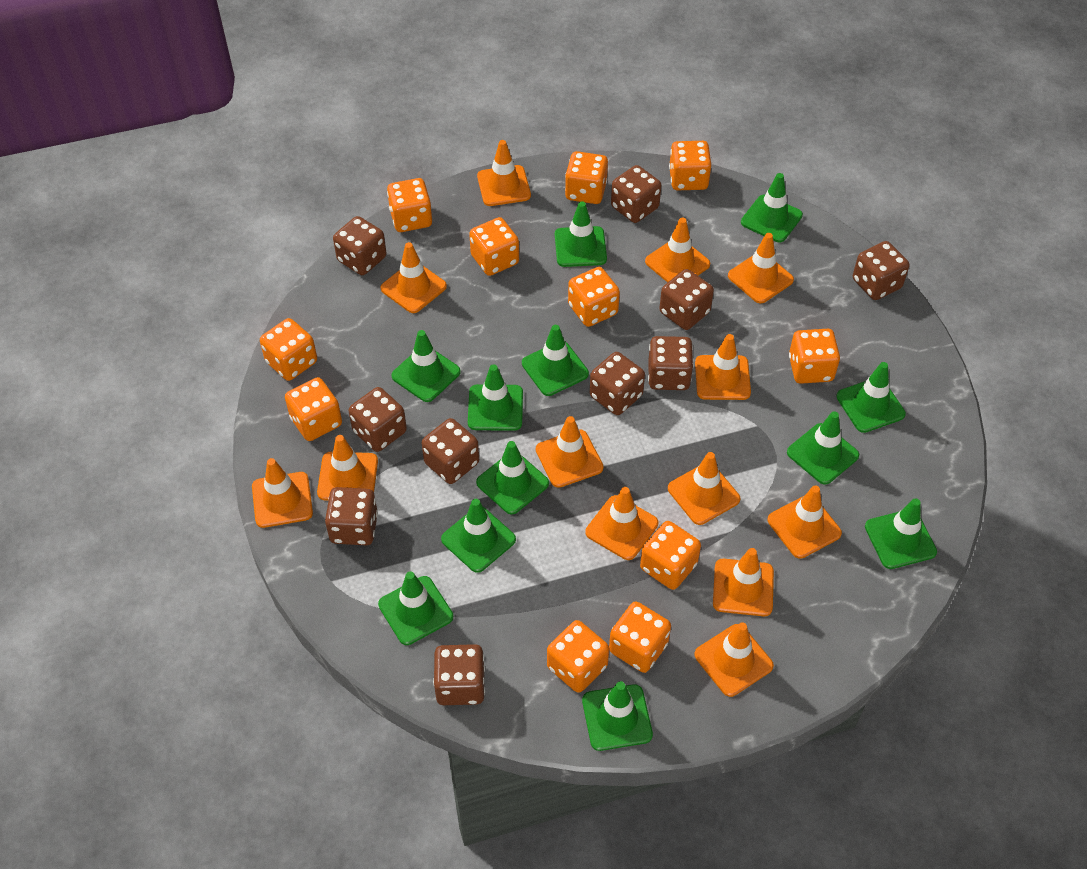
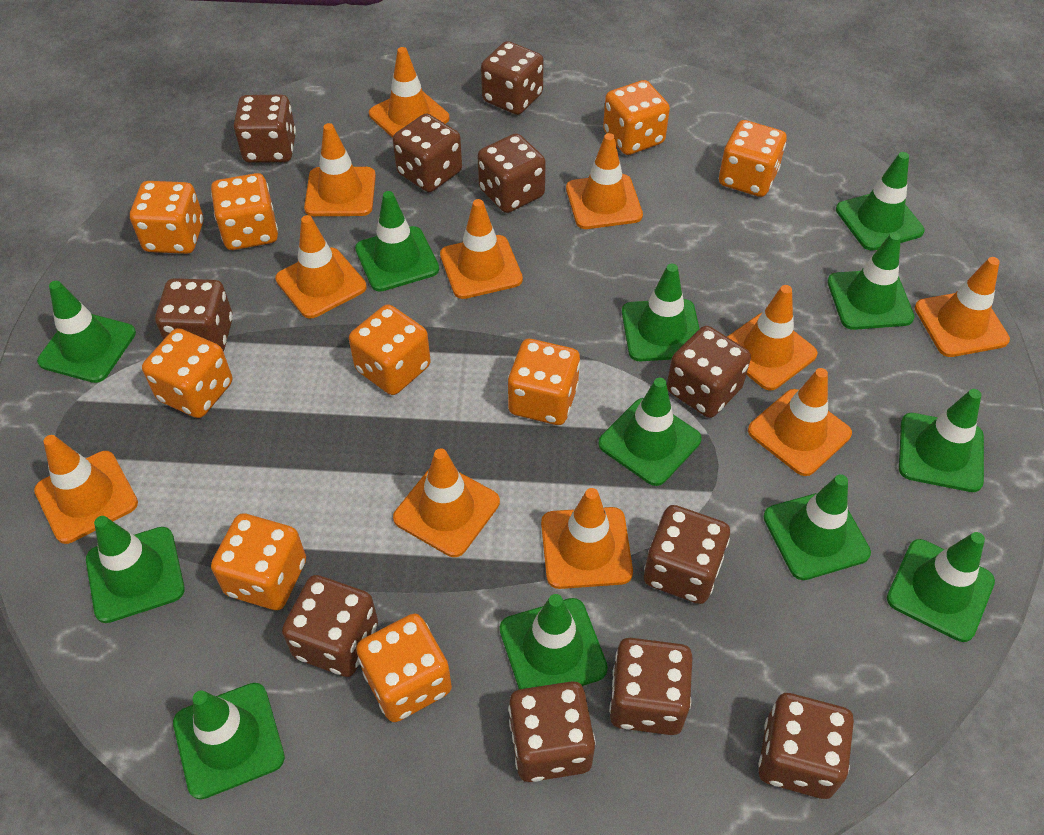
brown dice: 10 -> 11
orange dice: 11 -> 9
orange traffic cone: 13 -> 11

